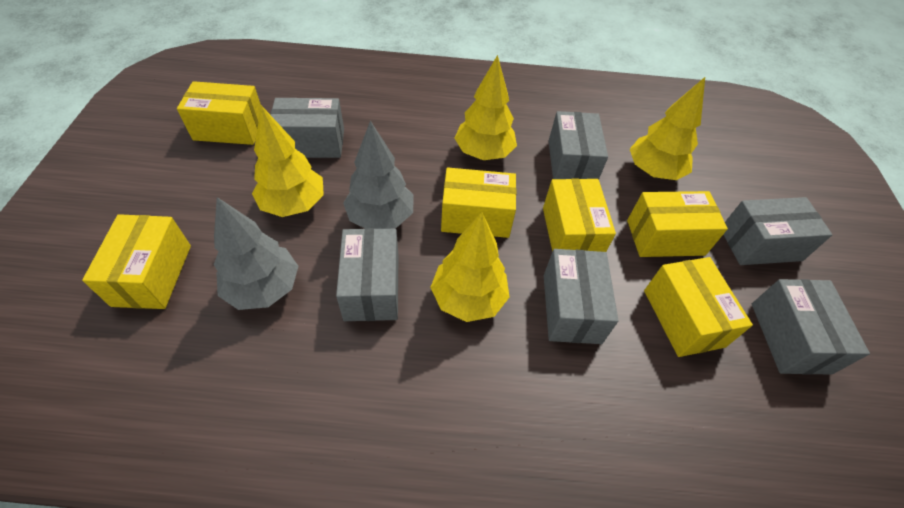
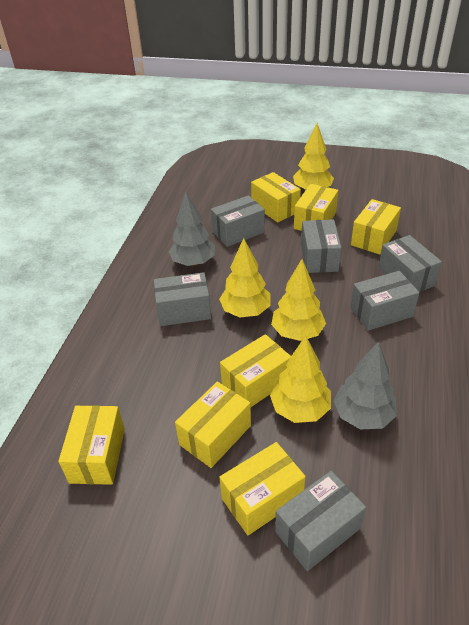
yellow box: 6 -> 7

